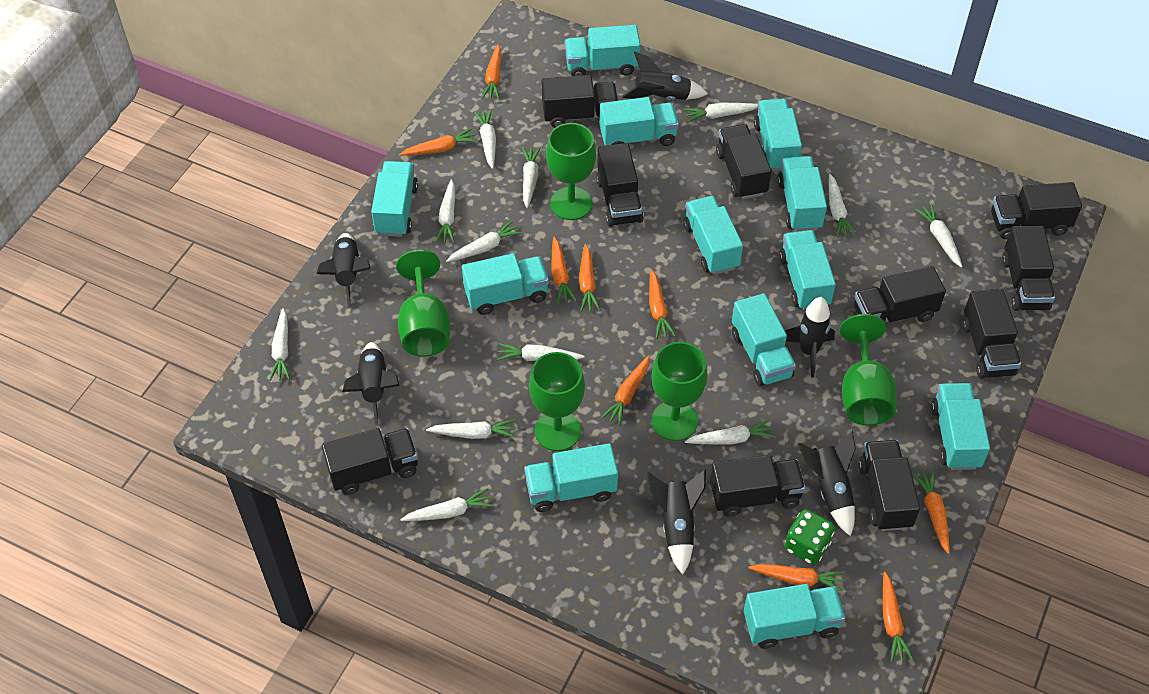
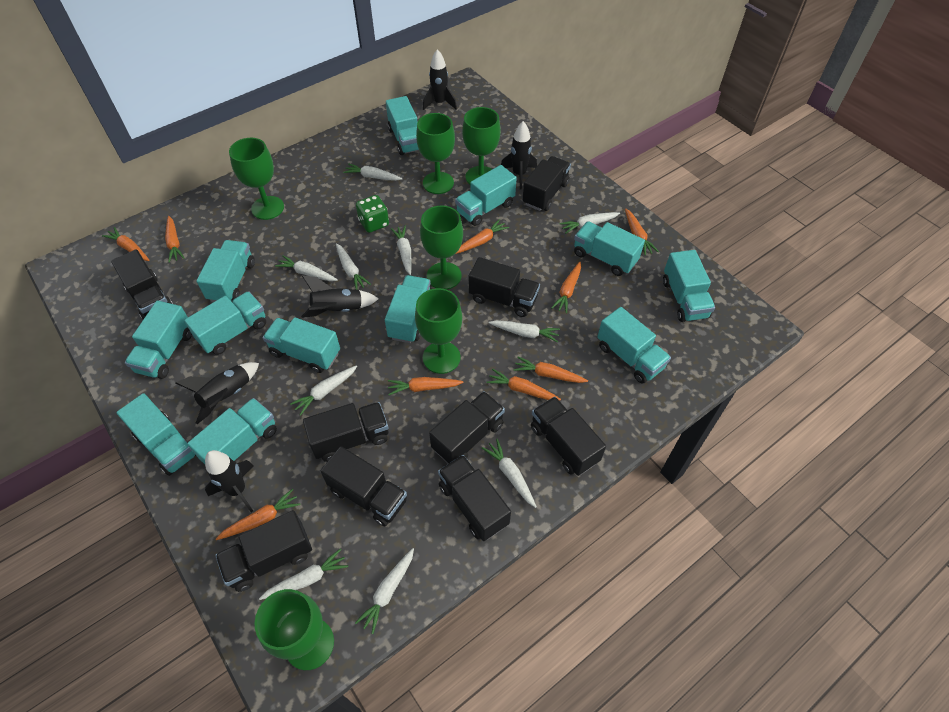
black rocket: 6 -> 5
black truck: 10 -> 9
green goblet: 5 -> 6
white carrot: 12 -> 10

